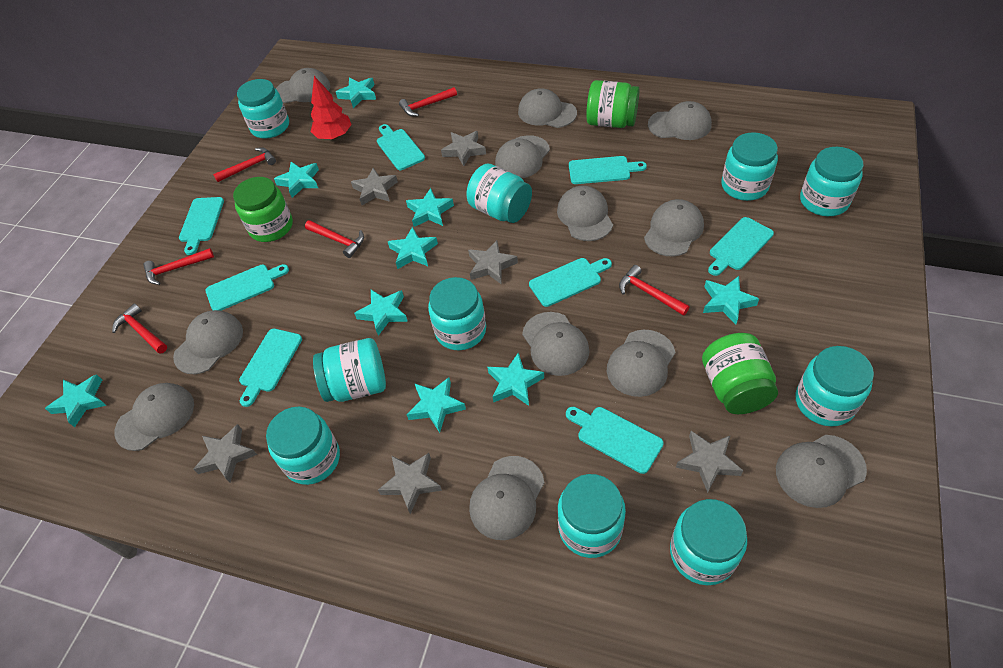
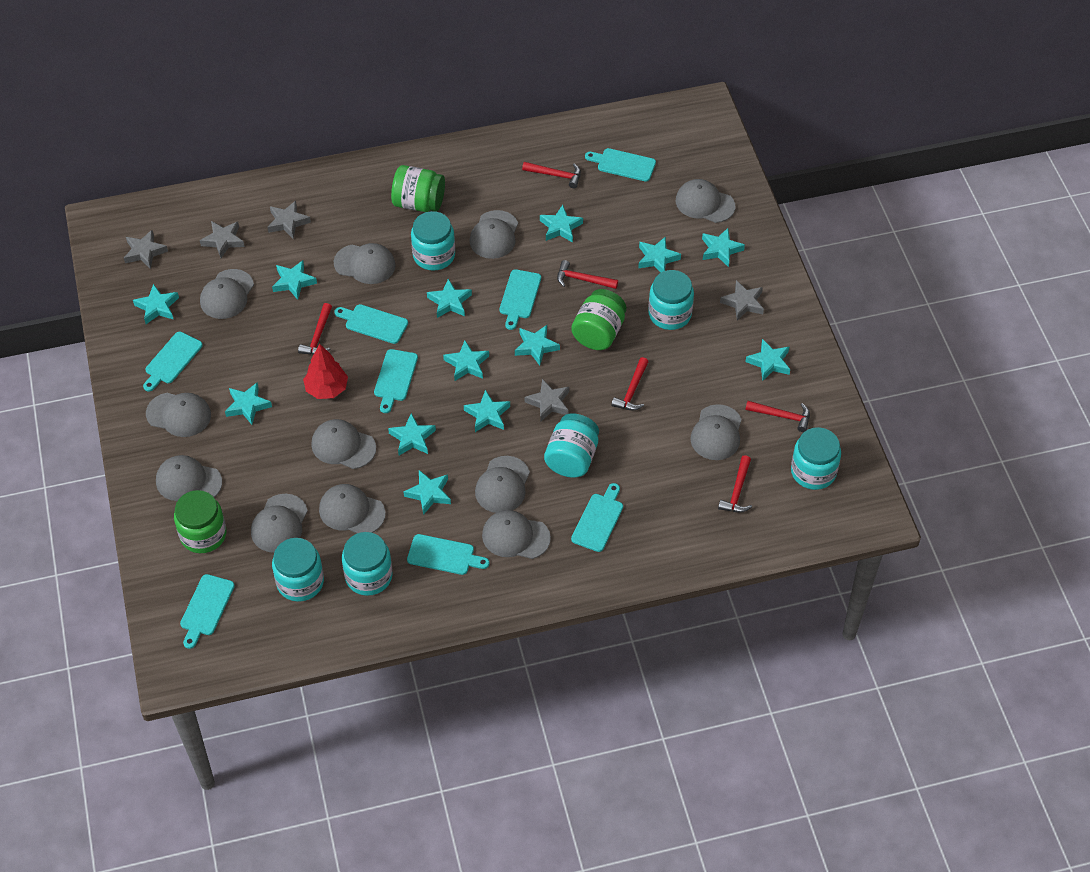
grey star: 6 -> 5
turquoise jar: 10 -> 6
turquoise star: 9 -> 13

